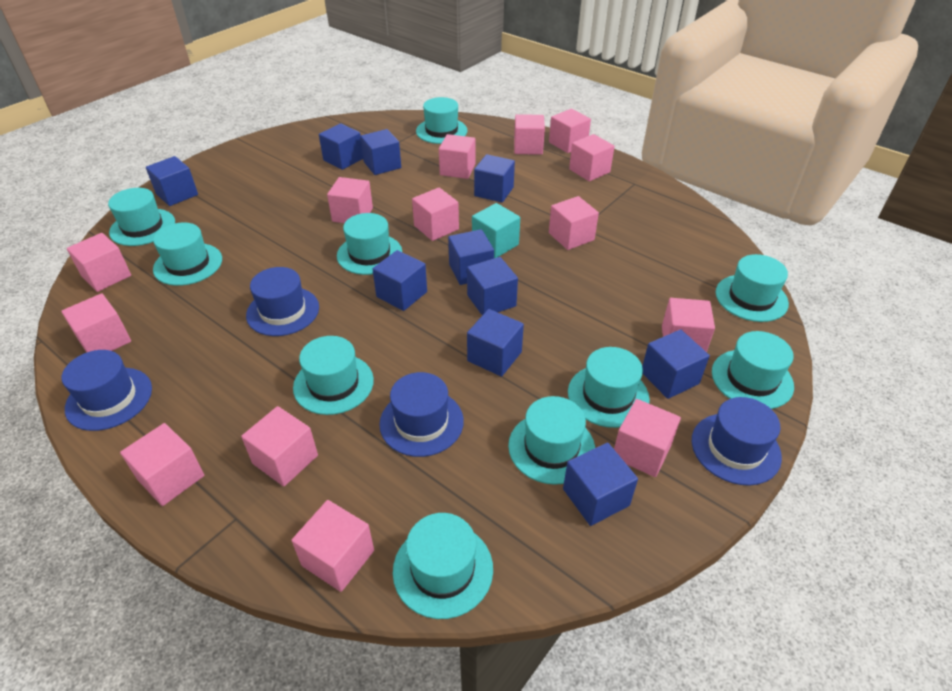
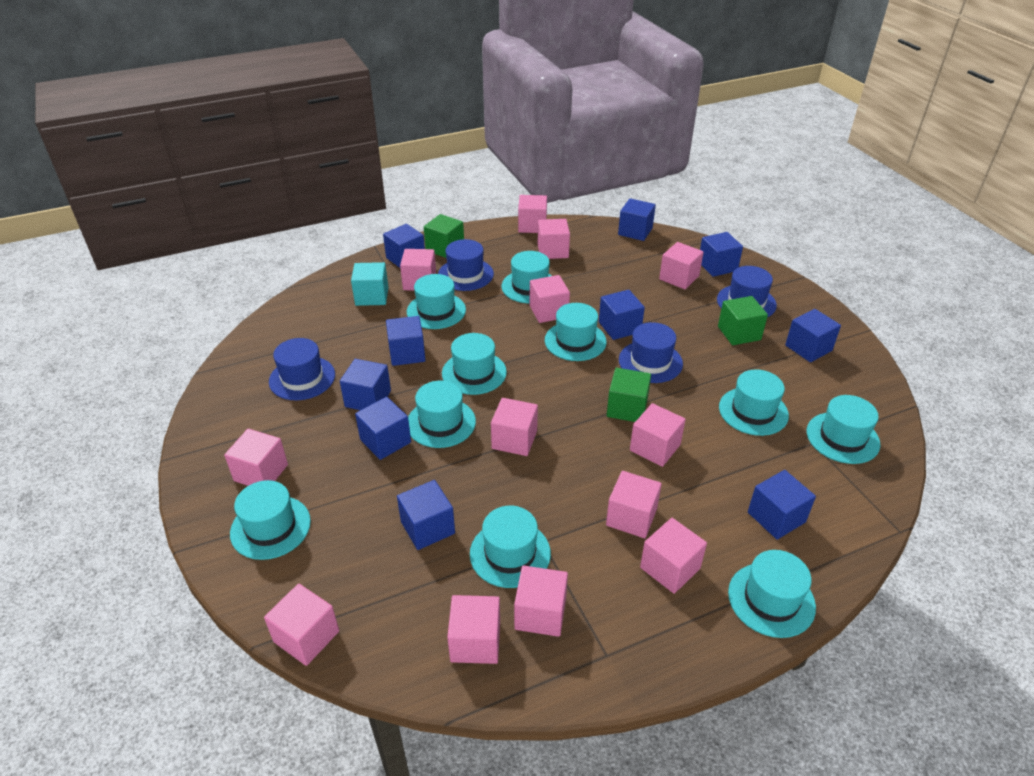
green cube: 0 -> 3
pink cube: 14 -> 13

